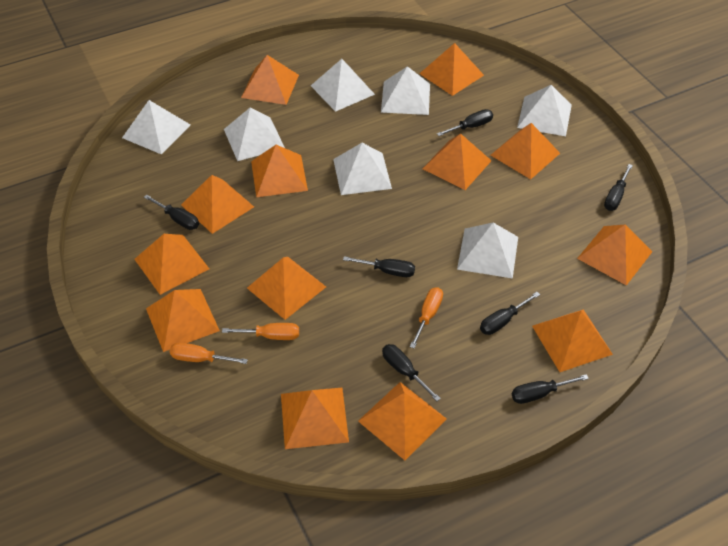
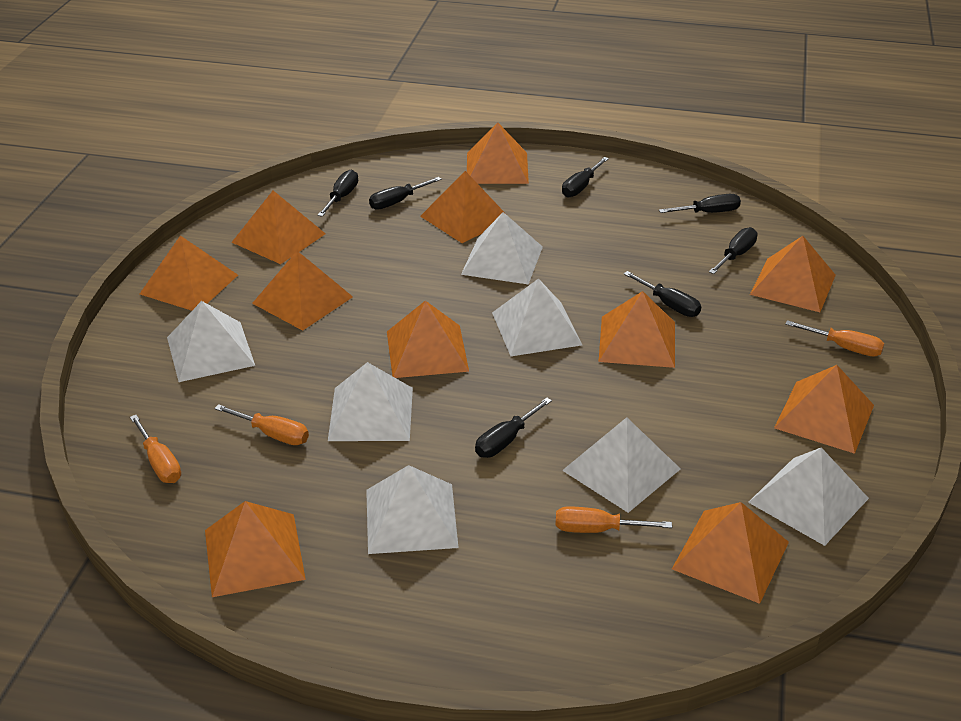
orange pyramid: 13 -> 11
orange screwdriver: 3 -> 4

